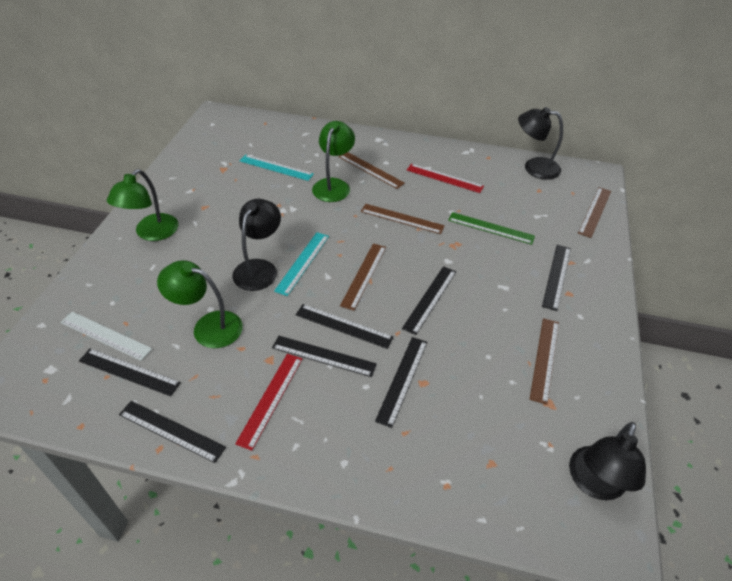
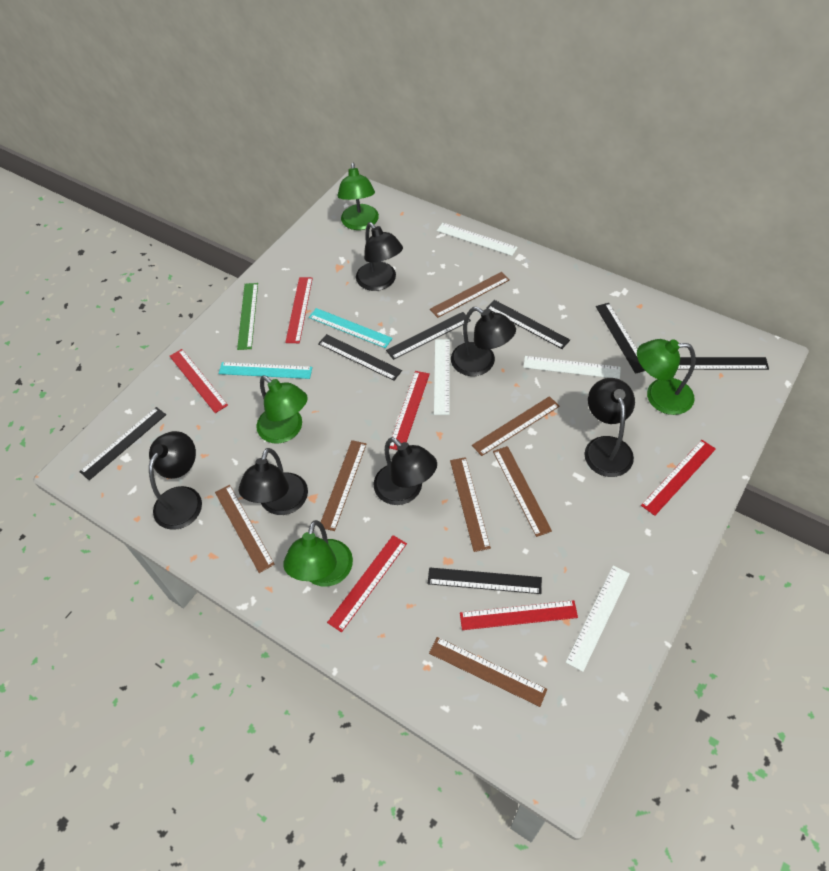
black lamp: 3 -> 6
brown ruler: 5 -> 7
green lamp: 3 -> 4
red ruler: 2 -> 6
white ruler: 1 -> 4

